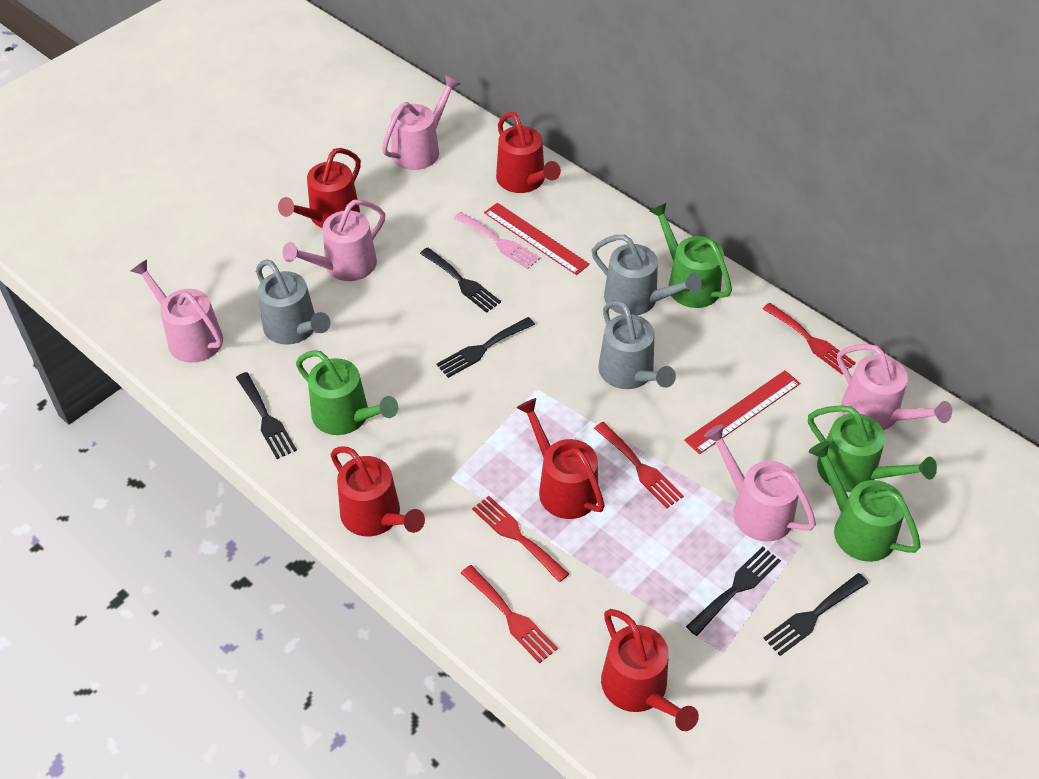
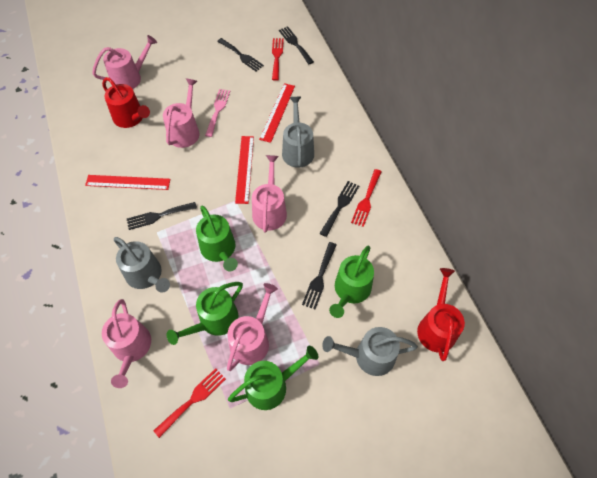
red fork: 4 -> 3
red ruler: 2 -> 3
red watering can: 5 -> 2

